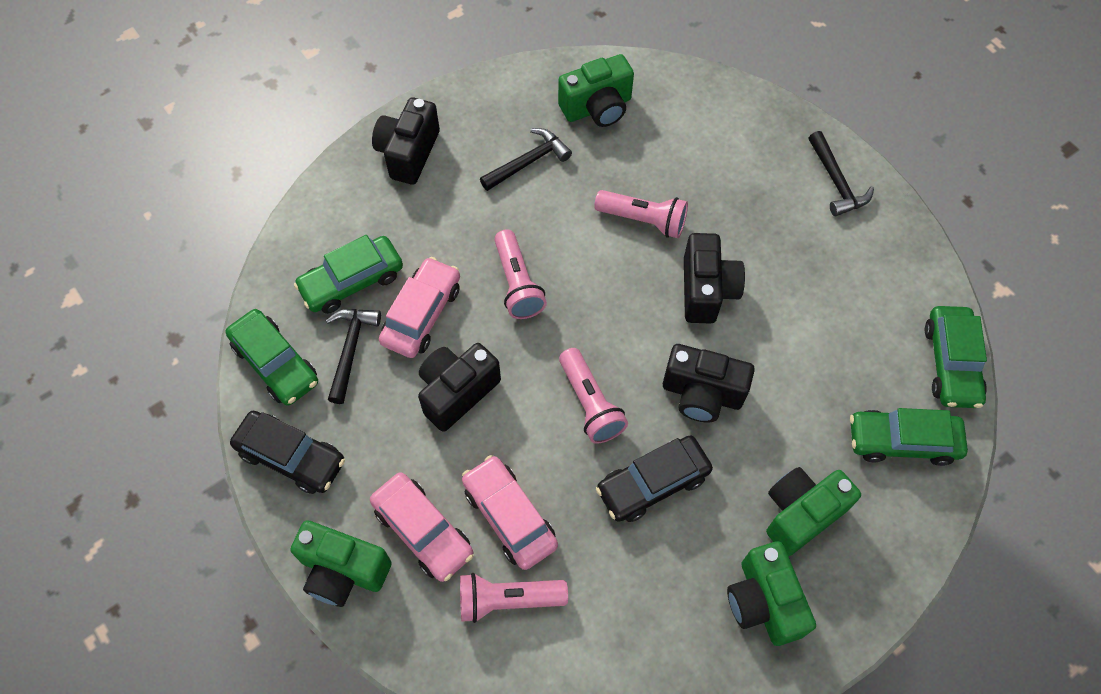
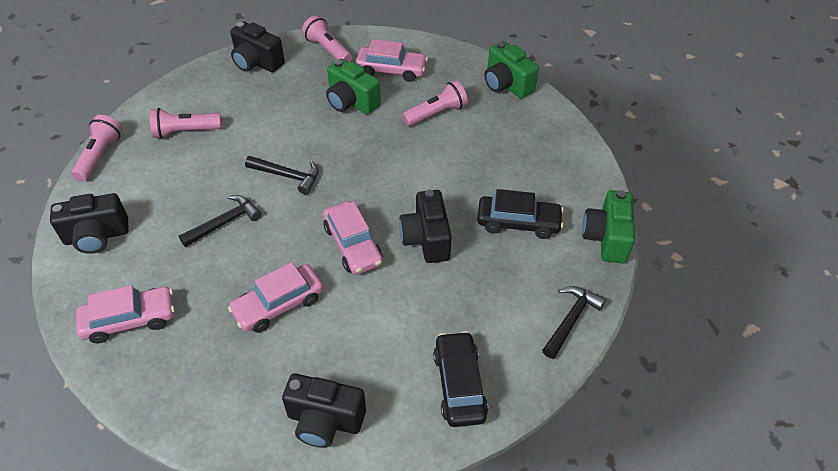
green camera: 4 -> 3
green car: 4 -> 0
pink car: 3 -> 4

